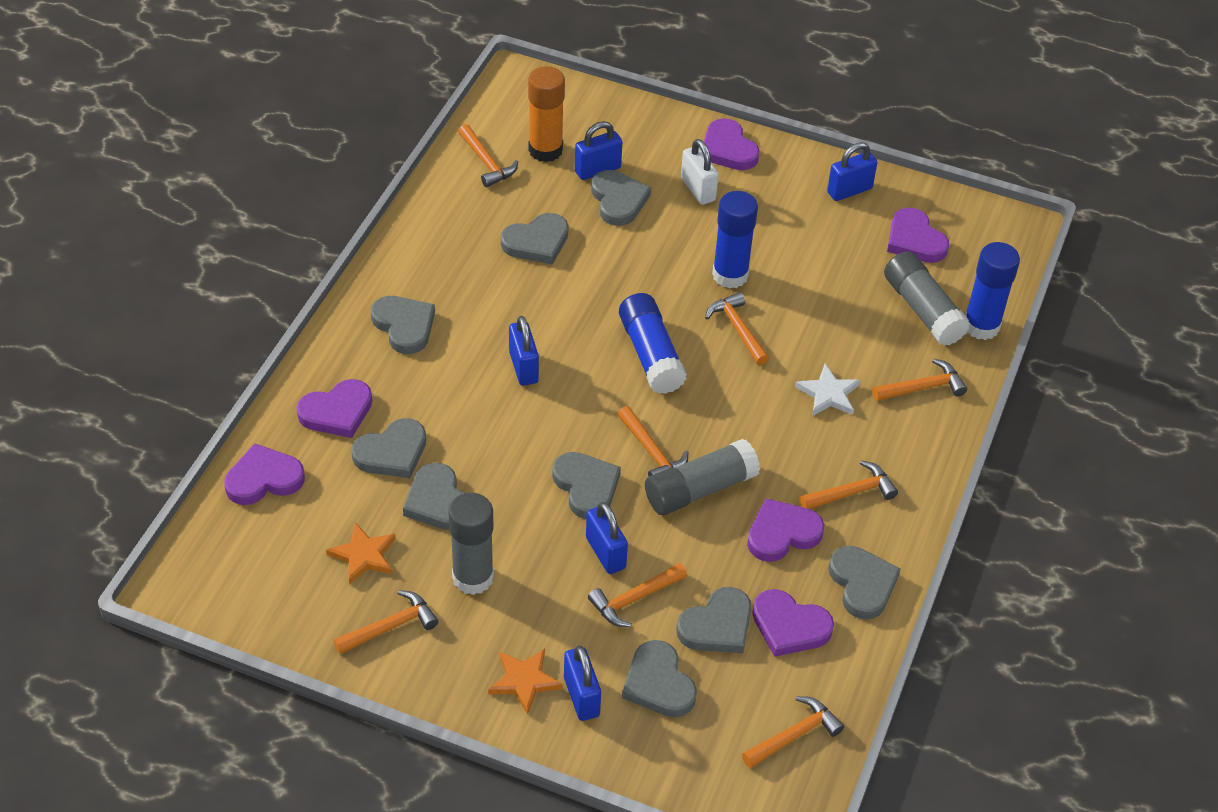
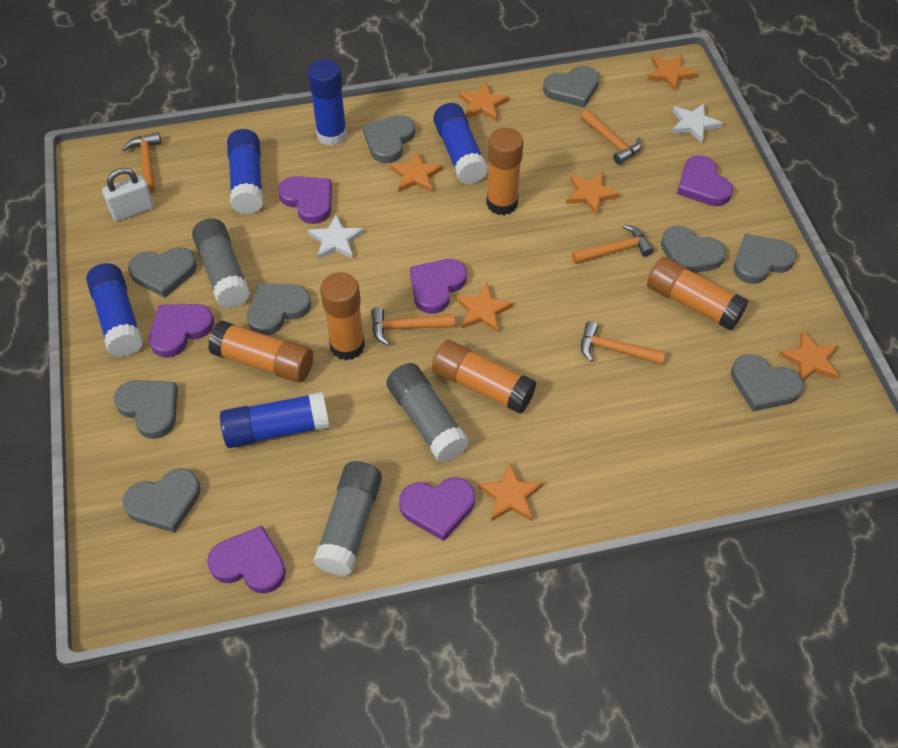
blue glue stick: 3 -> 5
blue padlock: 5 -> 0
orange glue stick: 1 -> 5
orange hammer: 8 -> 5
orange star: 2 -> 7
white star: 1 -> 2

